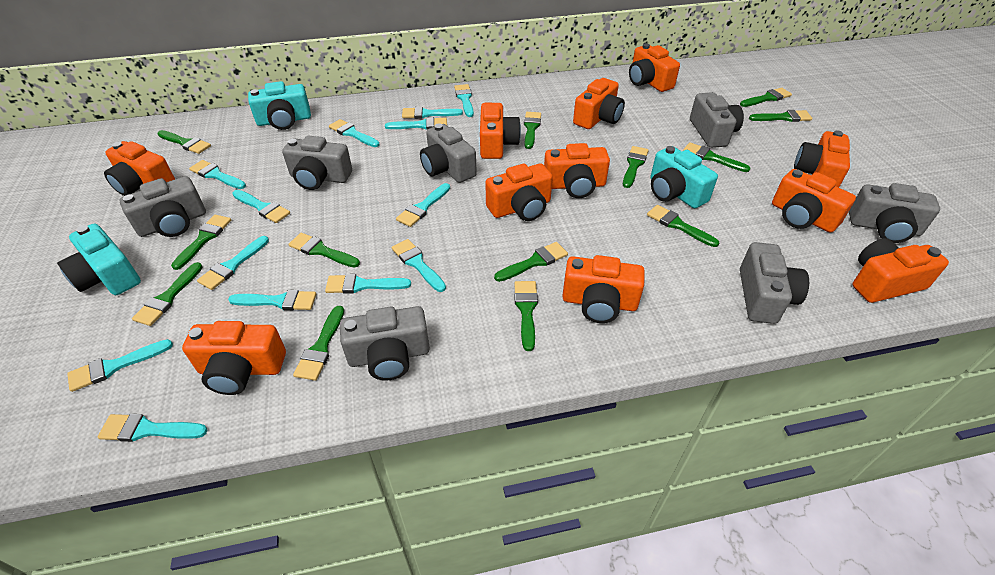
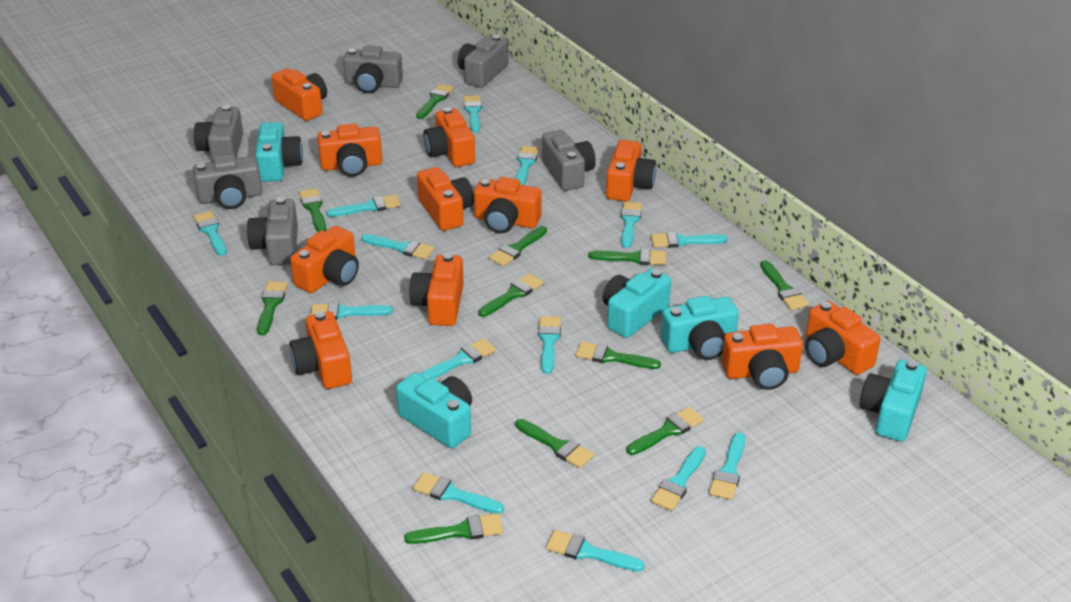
green brush: 13 -> 11
grey camera: 7 -> 6
turquoise brush: 13 -> 14
turquoise camera: 3 -> 5

